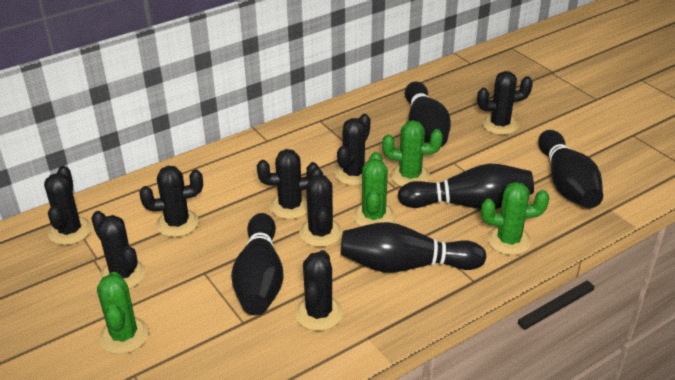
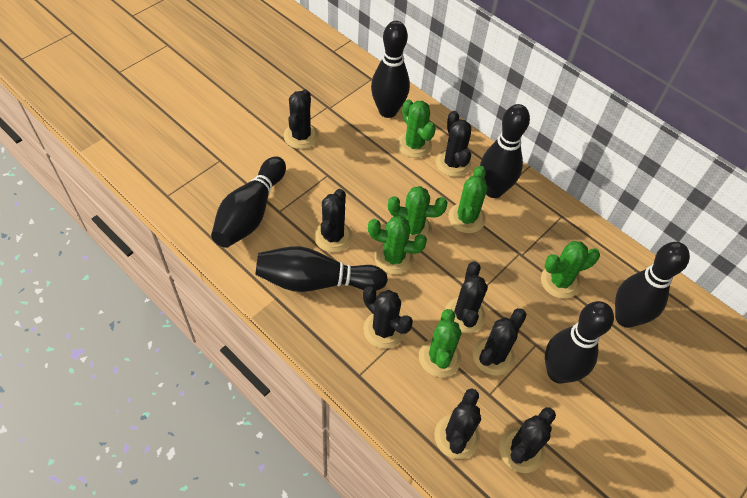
black bowling pin: 5 -> 6
green cactus: 4 -> 6

